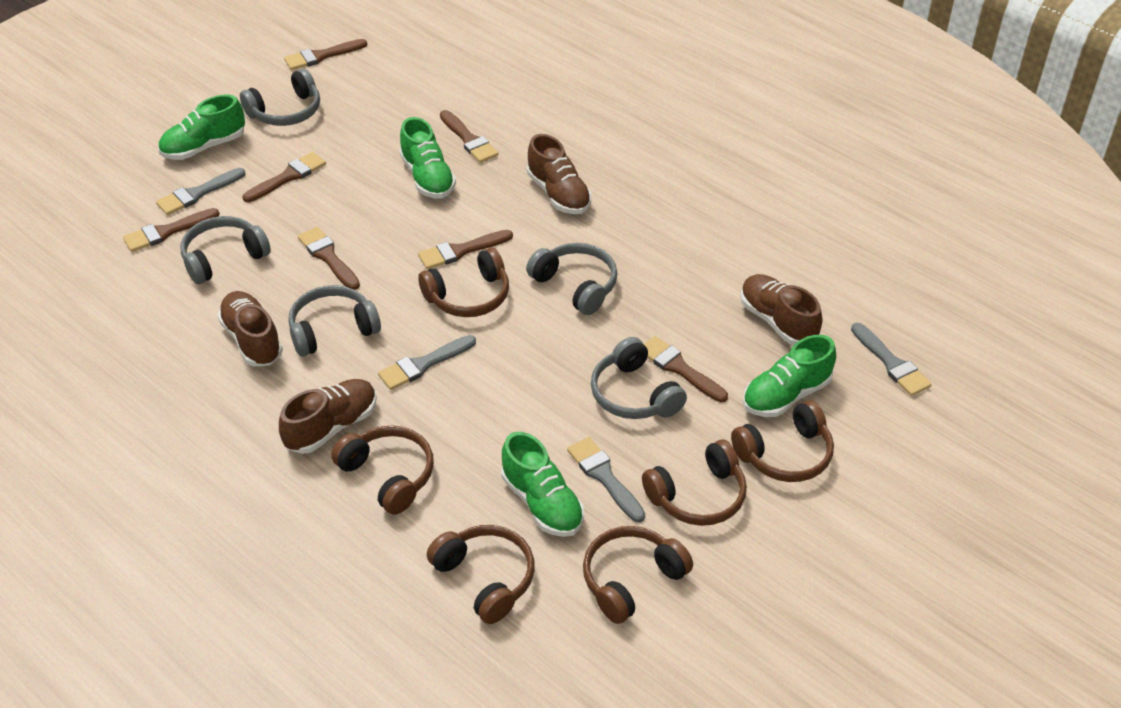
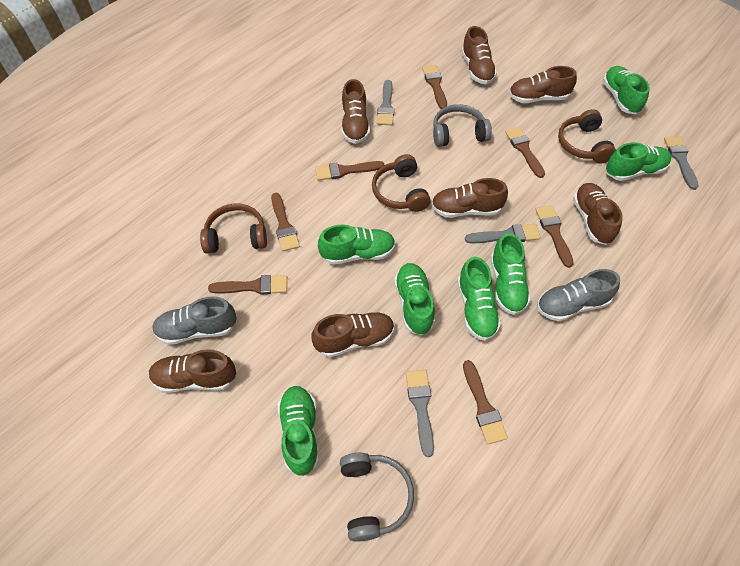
brown headphones: 6 -> 3
brown shoe: 4 -> 7
green shoe: 4 -> 7
grey headphones: 5 -> 2
grey shoe: 0 -> 2

